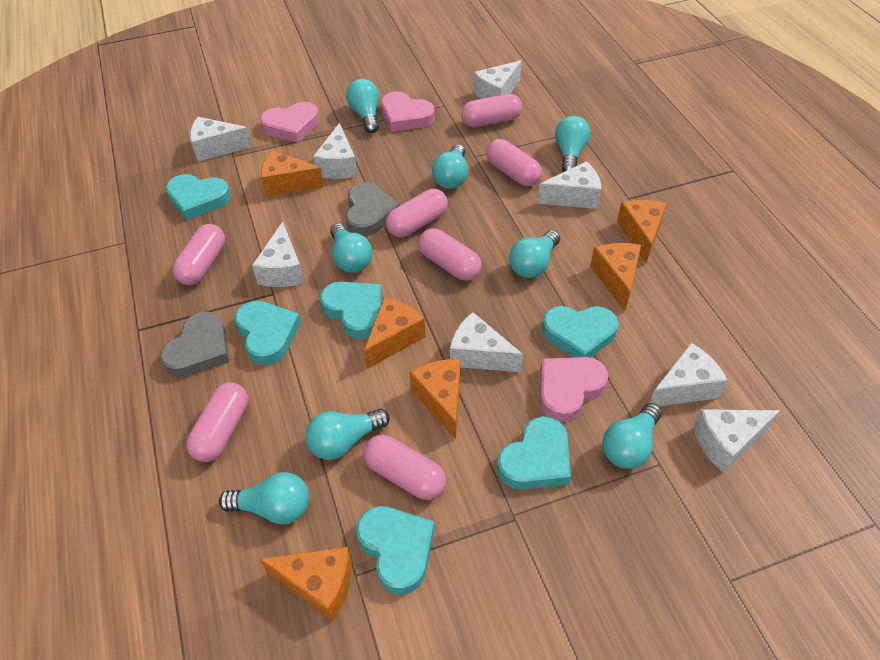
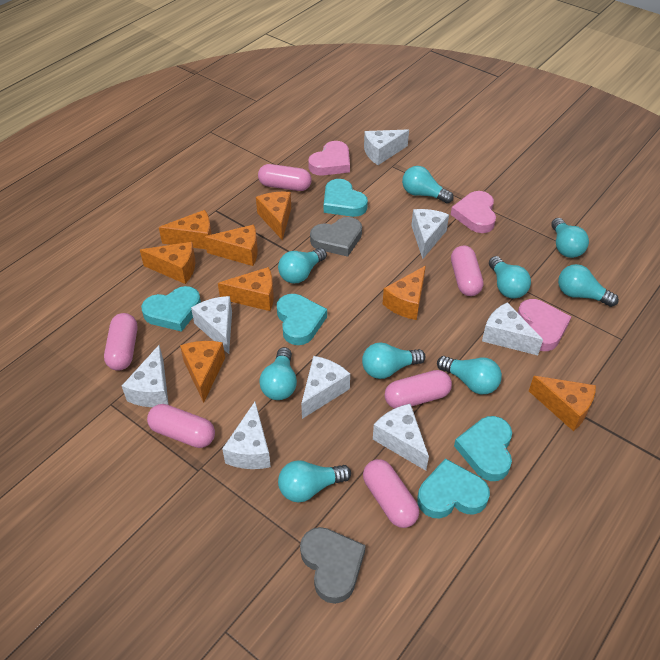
orange cheese: 6 -> 8
pink capsule: 7 -> 6
turquoise heart: 6 -> 5
turquoise light bulb: 8 -> 9

